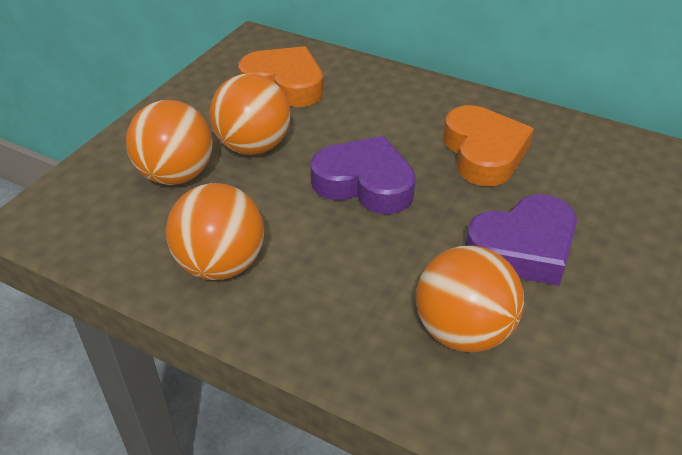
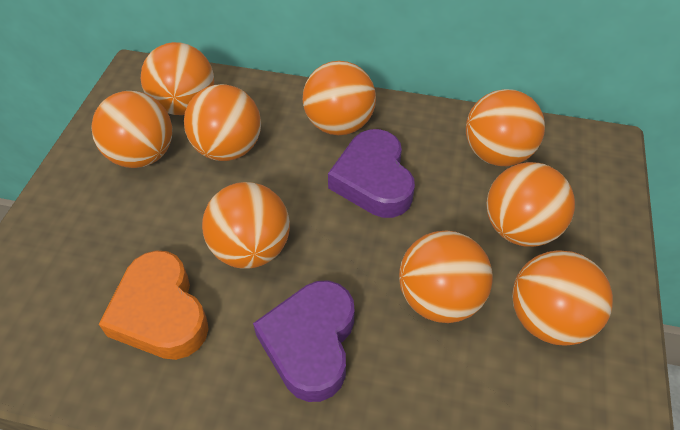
orange ball: 4 -> 9
orange heart: 2 -> 1

